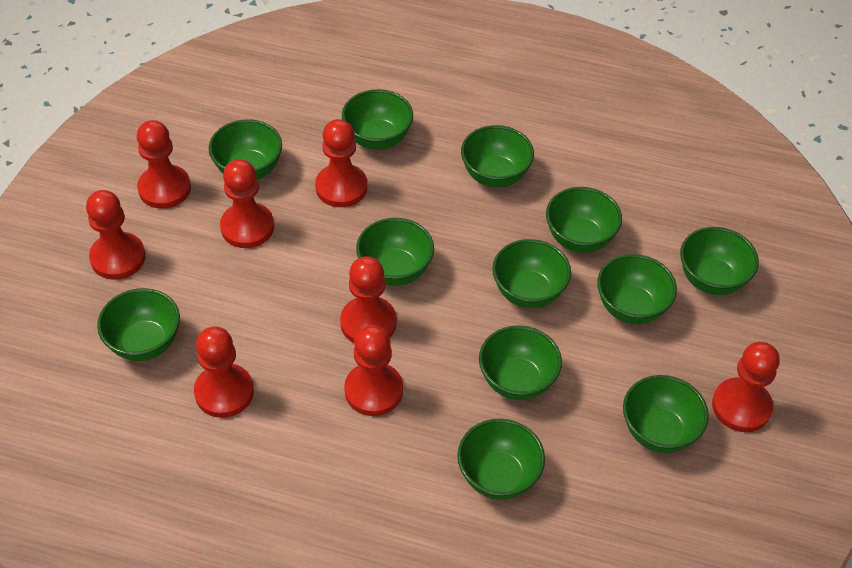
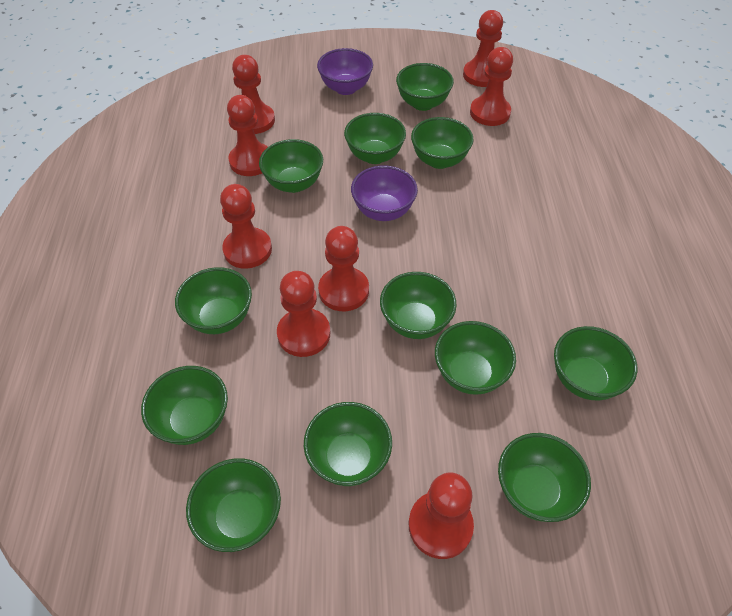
purple bowl: 0 -> 2

